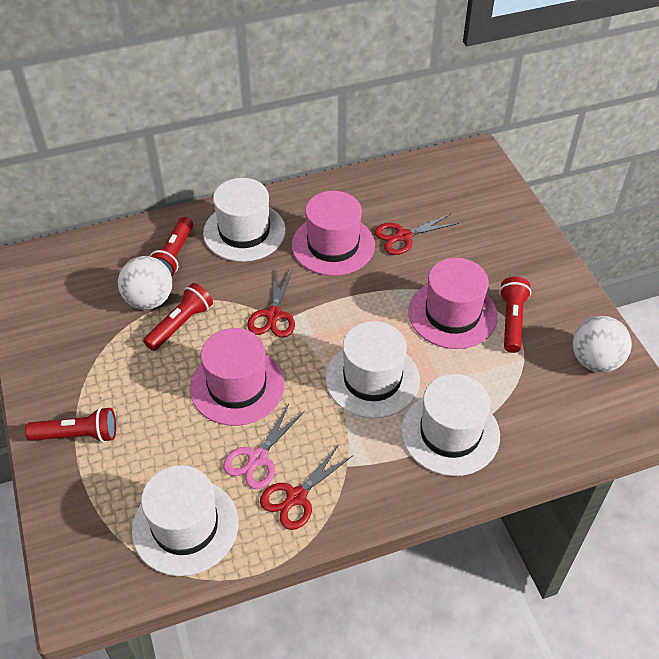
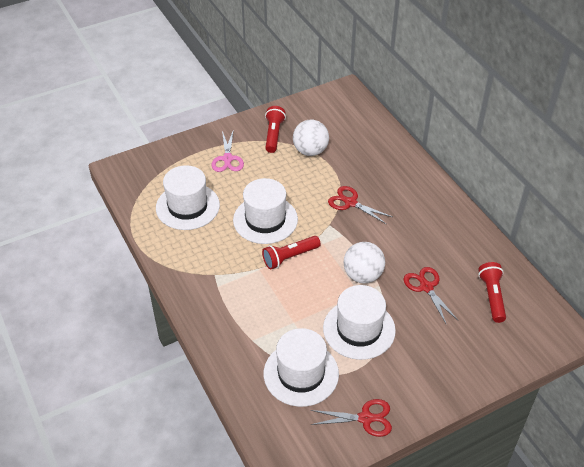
pink hat: 3 -> 0
red flashlight: 4 -> 3

